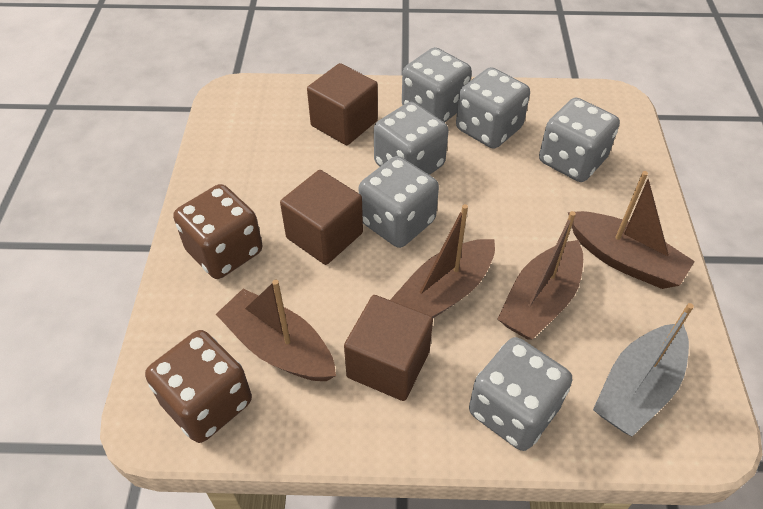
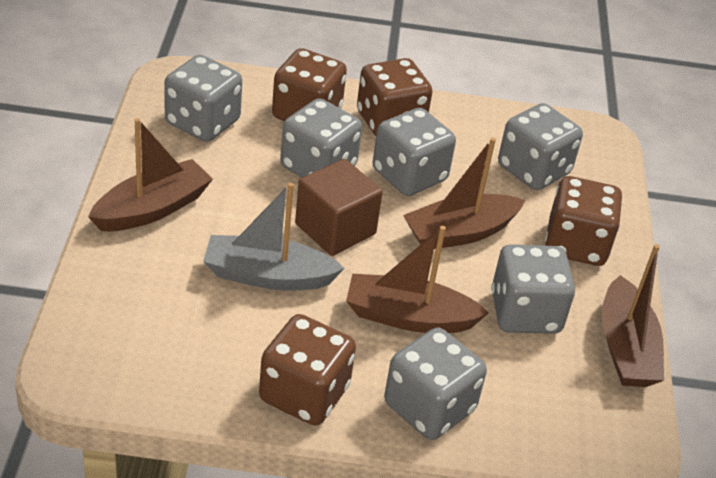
brown cube: 3 -> 1
brown dice: 2 -> 4

